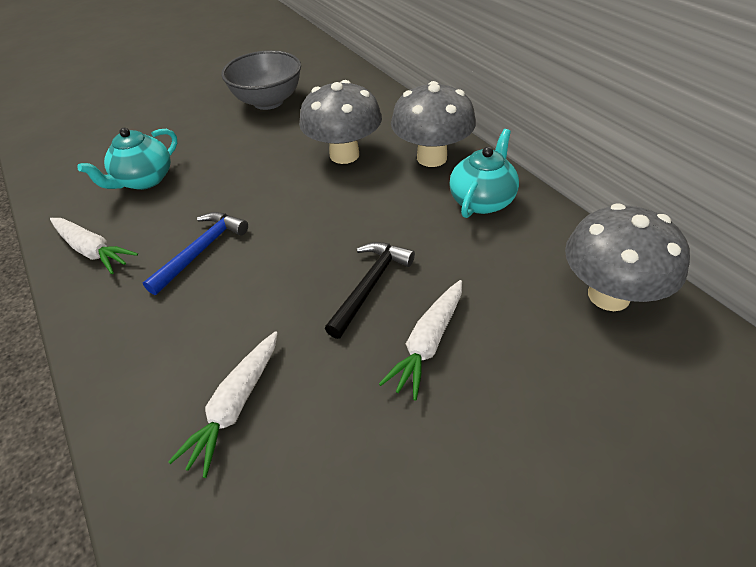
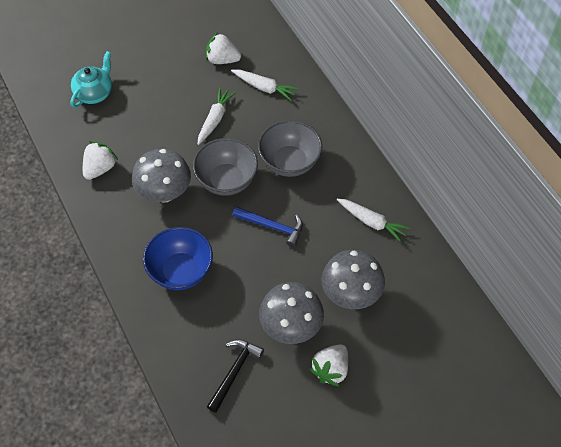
blue bowl: 0 -> 1
grey bowl: 1 -> 2
turquoise teapot: 2 -> 1
white strawberry: 0 -> 3

